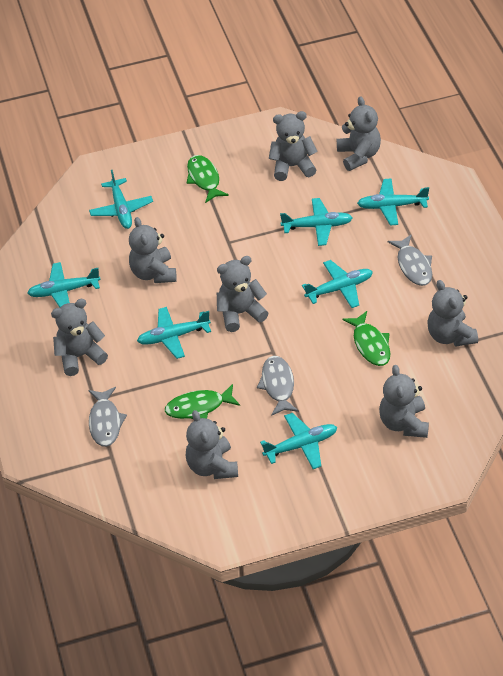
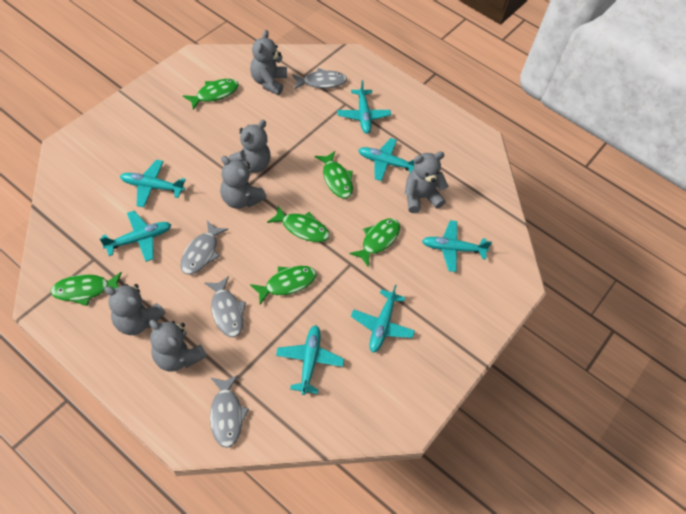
green fish: 3 -> 6
grey fish: 3 -> 4
grey teddy bear: 8 -> 6

